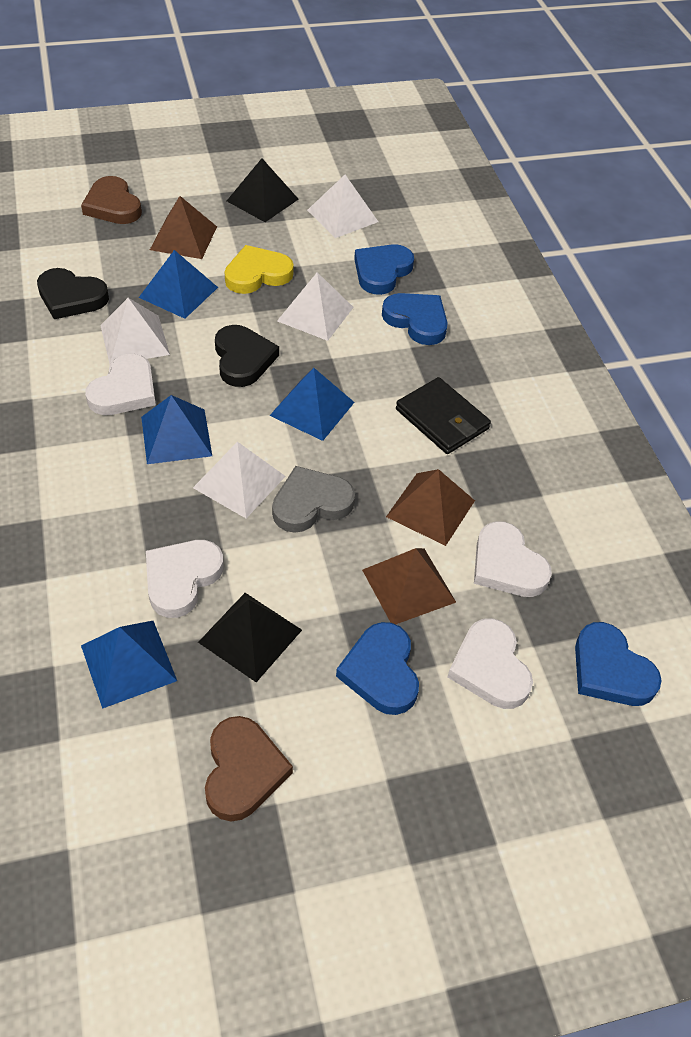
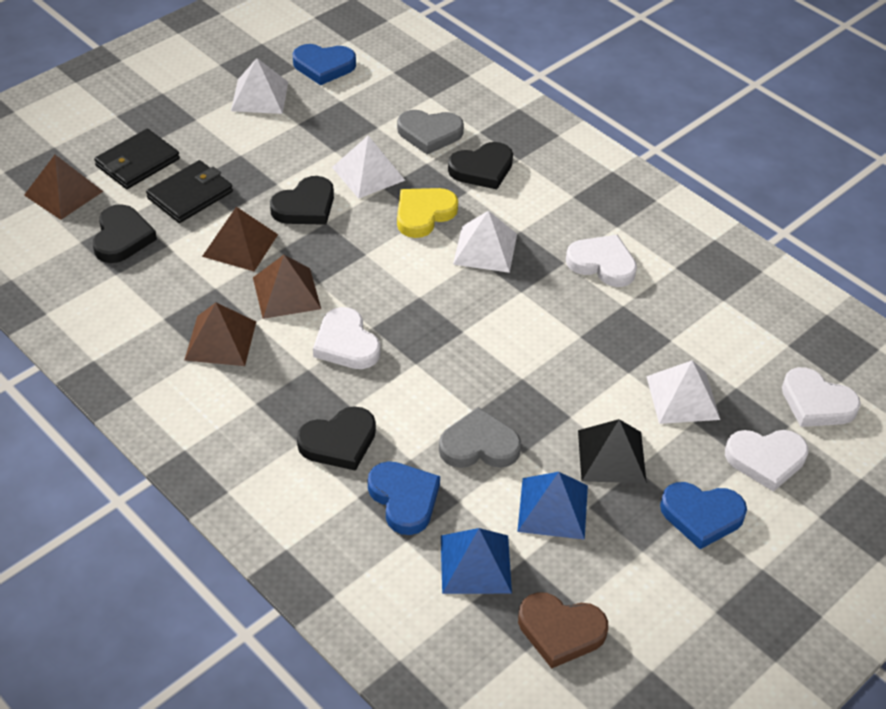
black heart: 2 -> 4
black pyramid: 2 -> 1
black wallet: 1 -> 2
blue heart: 4 -> 3
blue pyramid: 4 -> 2
brown heart: 2 -> 1
brown pyramid: 3 -> 4
grey heart: 1 -> 2

